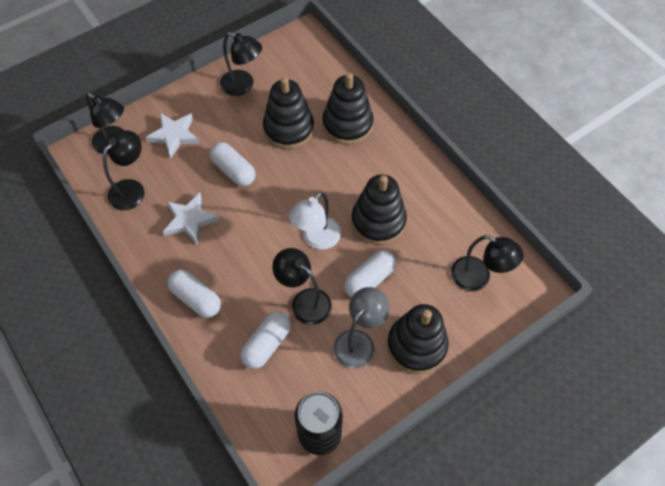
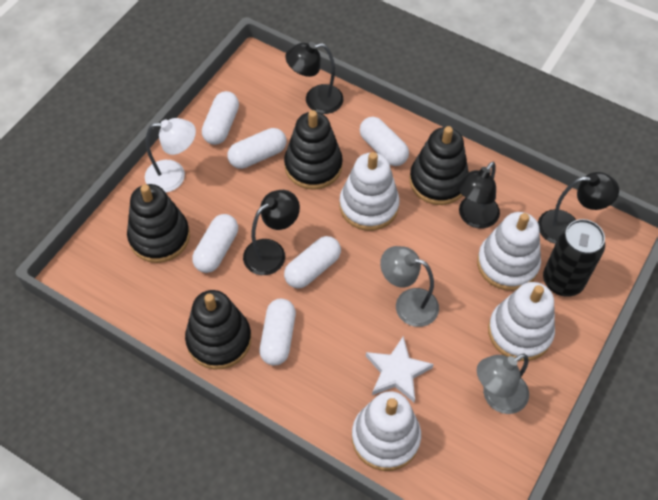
black lamp: 5 -> 4
grey lamp: 1 -> 2
white capsule: 4 -> 6
white stacking toy: 0 -> 4
white star: 2 -> 1

